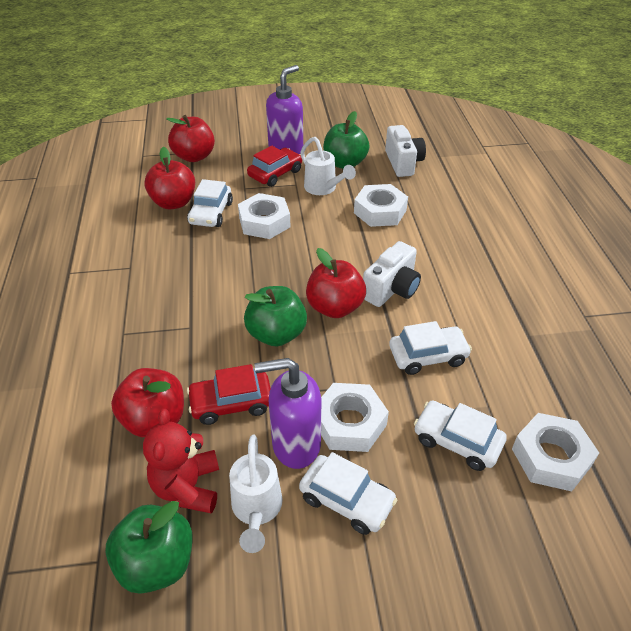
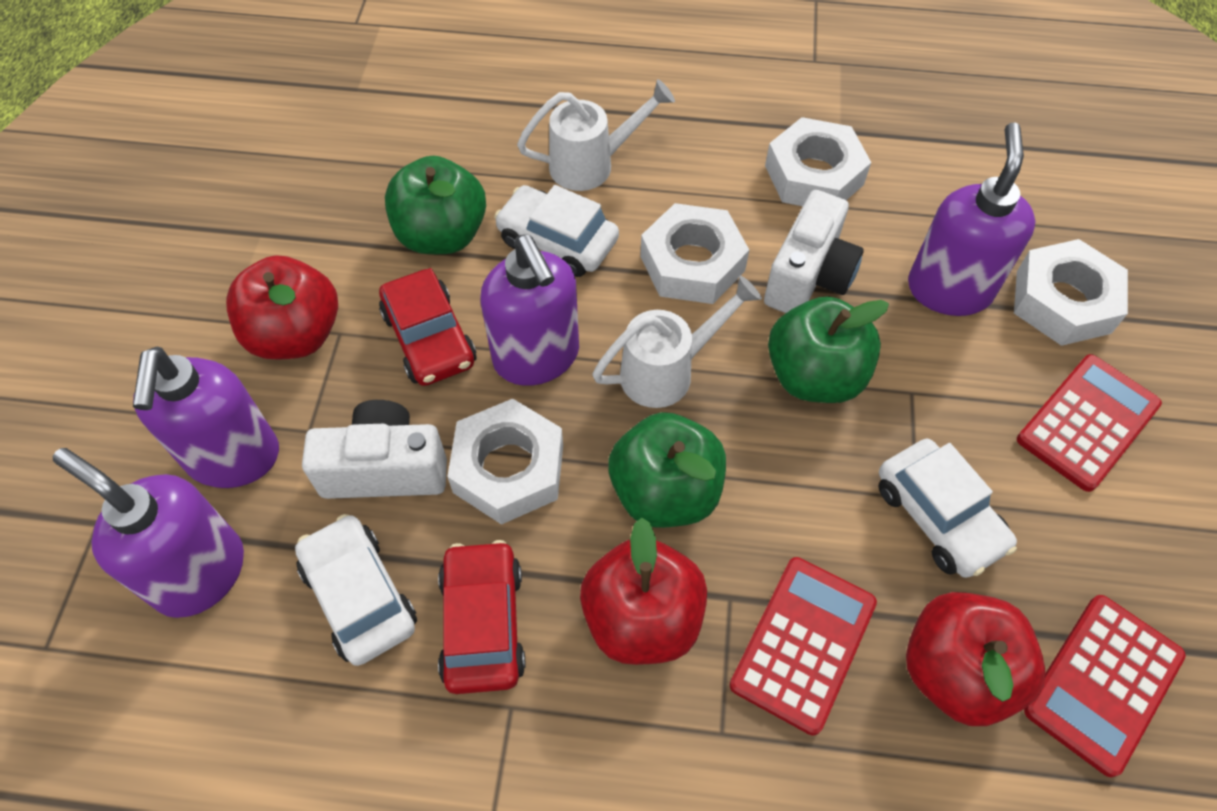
purple soap dispenser: 2 -> 4
red apple: 4 -> 3
red calculator: 0 -> 3
red teddy bear: 1 -> 0
white car: 4 -> 3

